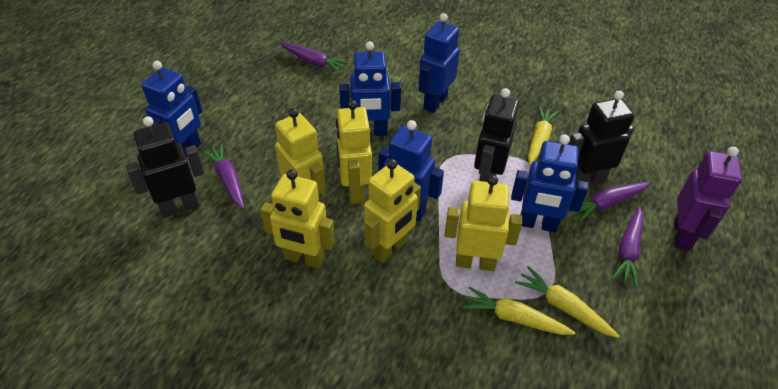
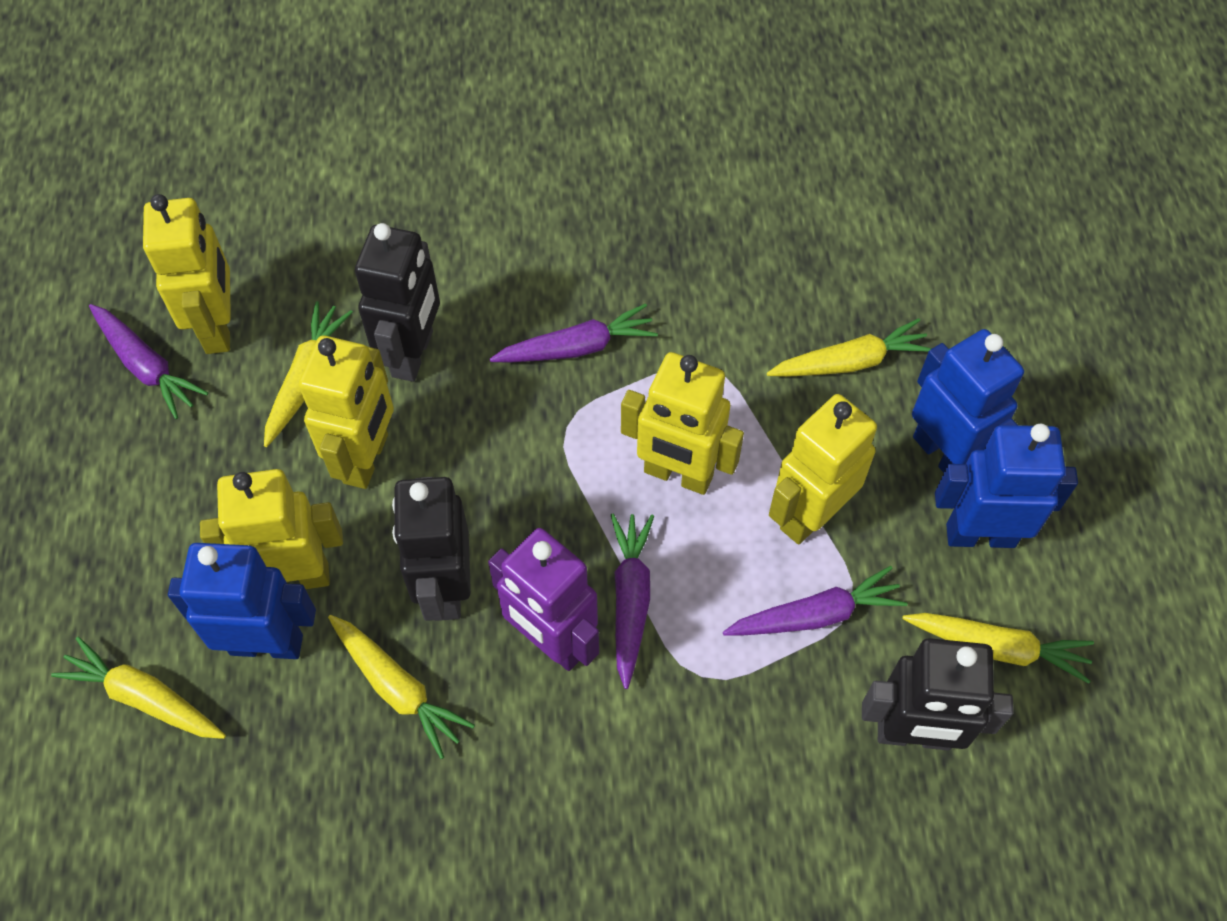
blue robot: 5 -> 3
yellow carrot: 3 -> 5

